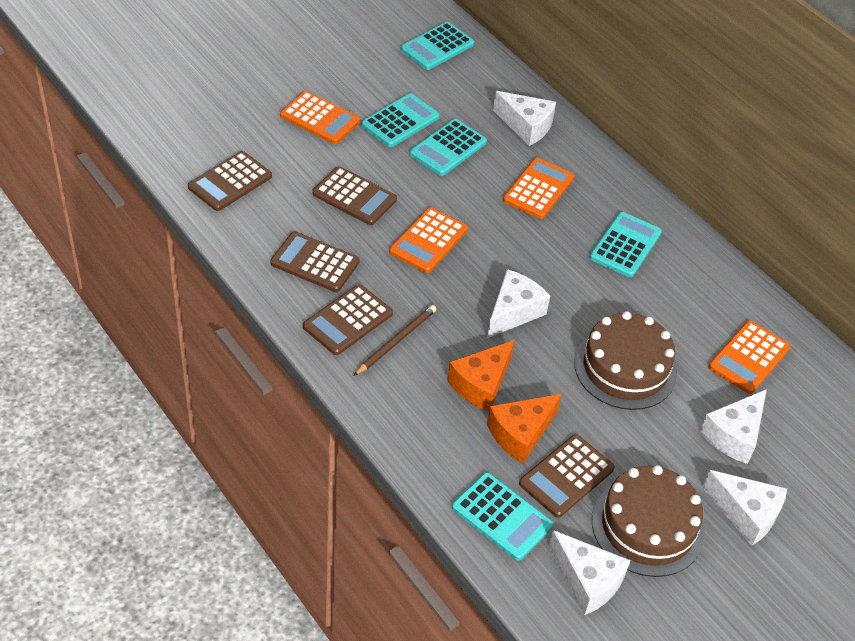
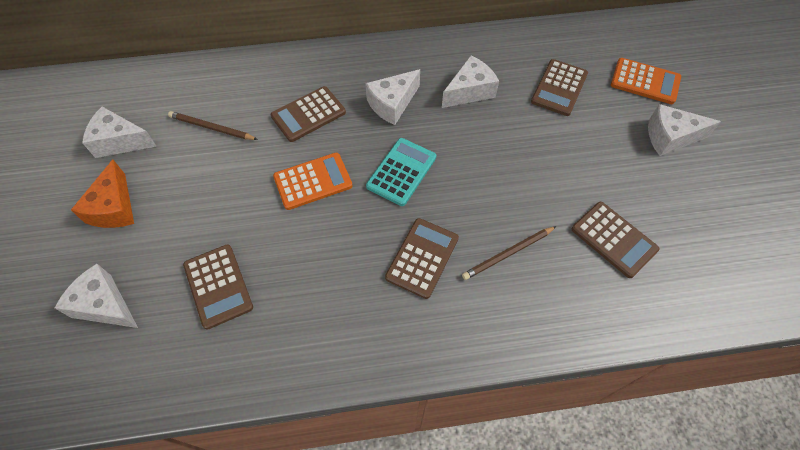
brown cake: 2 -> 0
brown pencil: 1 -> 2
orange calculator: 4 -> 2
orange cheese: 2 -> 1
turquoise calculator: 5 -> 1

